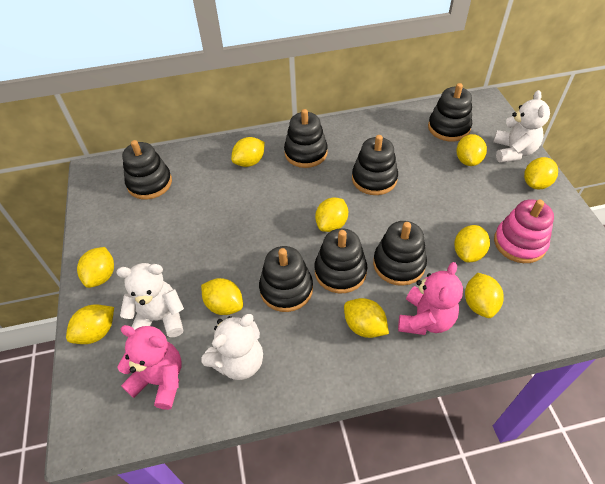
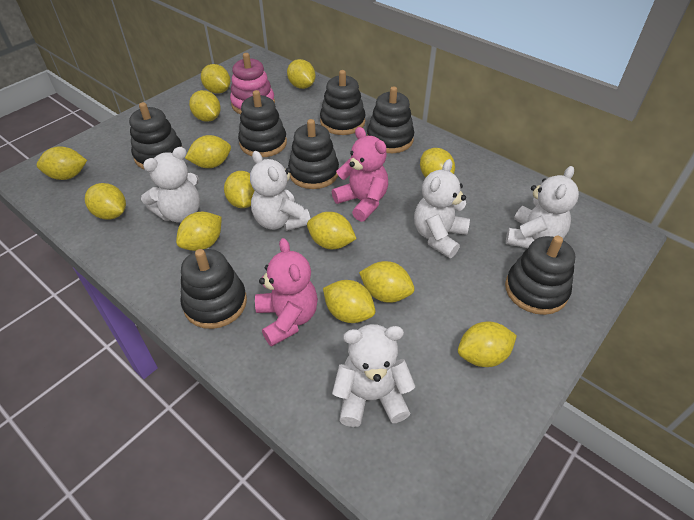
white teddy bear: 3 -> 5
yellow lemon: 10 -> 13

